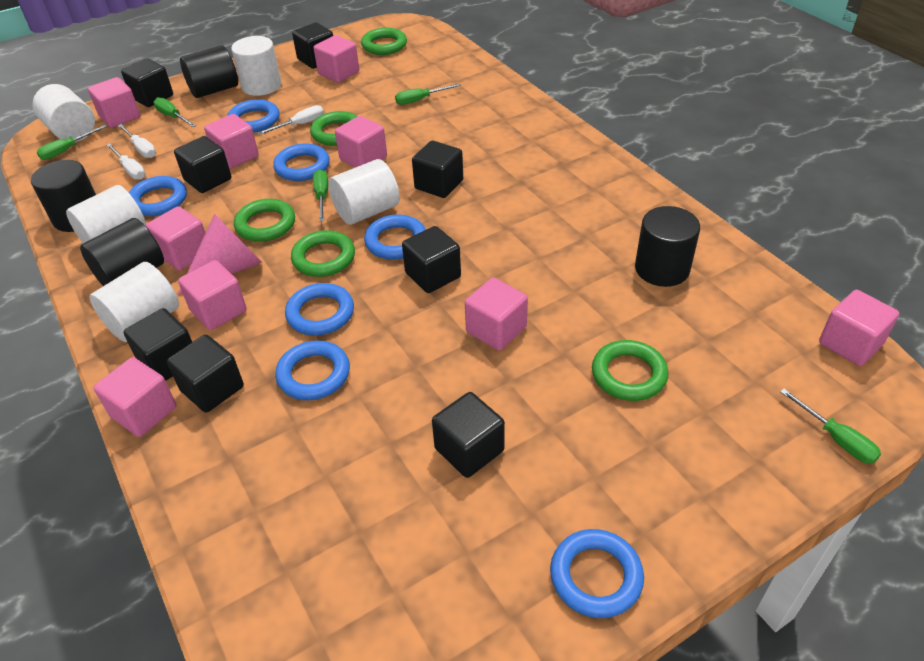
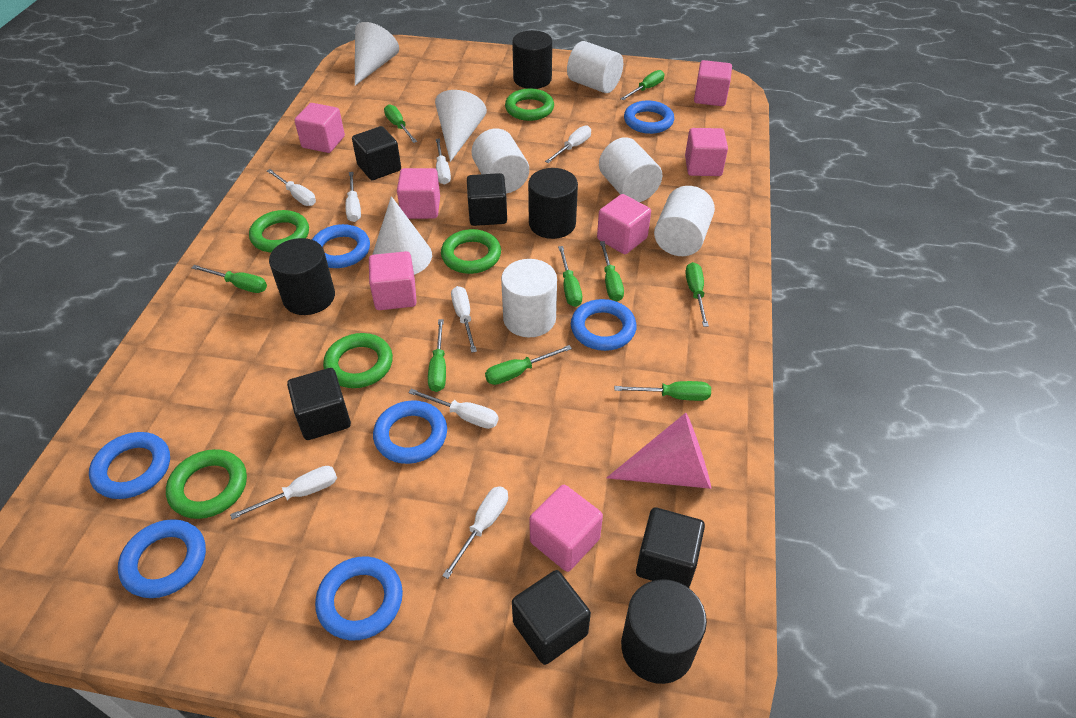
black cube: 8 -> 5
green screwdriver: 5 -> 9
pink cube: 9 -> 7
white cone: 0 -> 3
white screwdriver: 3 -> 8

